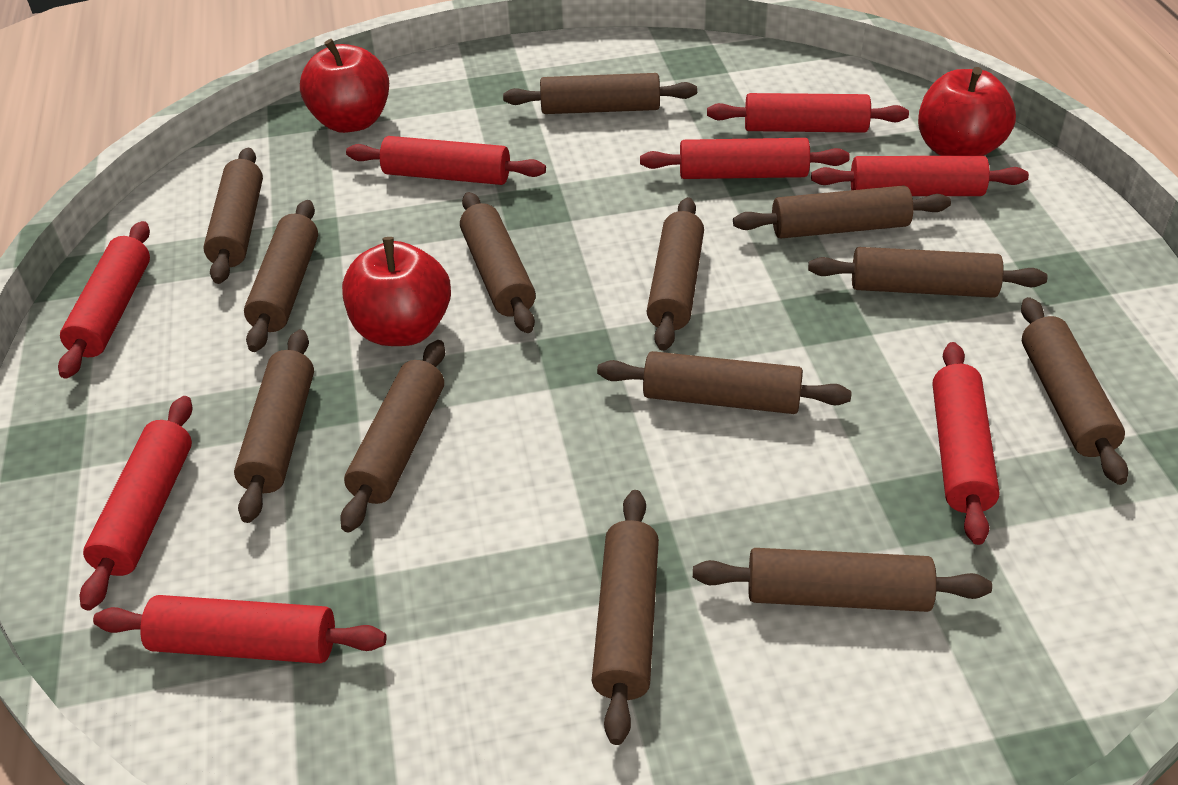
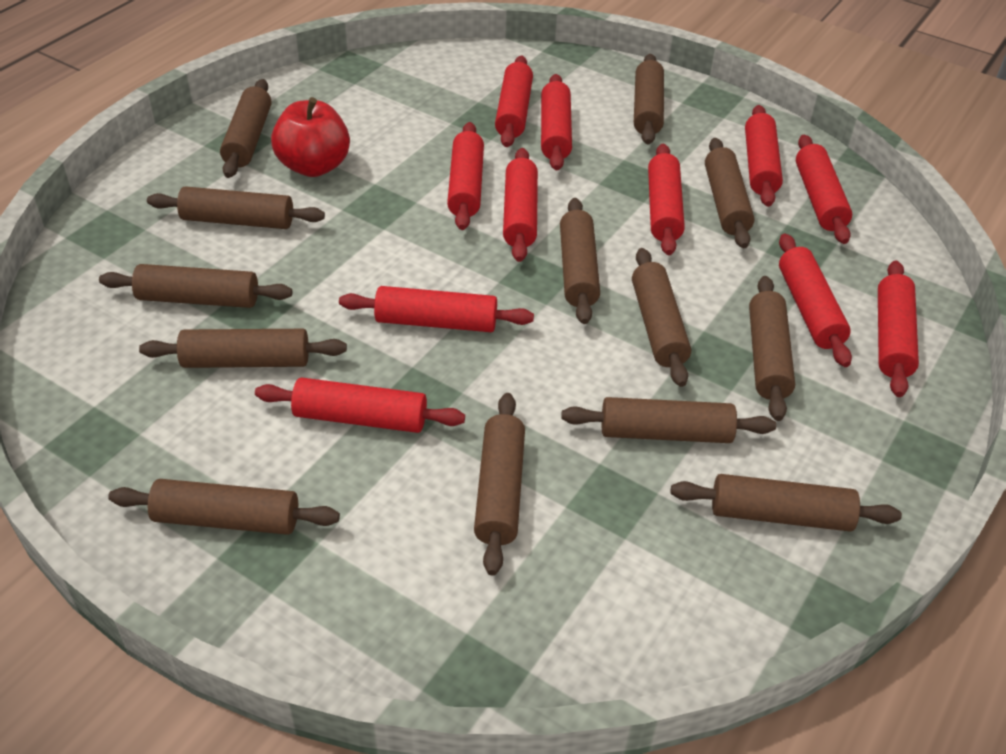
red apple: 3 -> 1
red rolling pin: 8 -> 11

